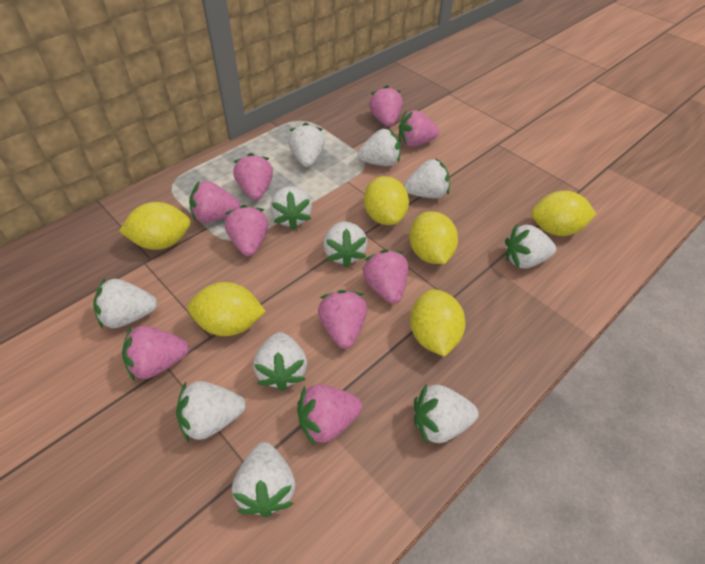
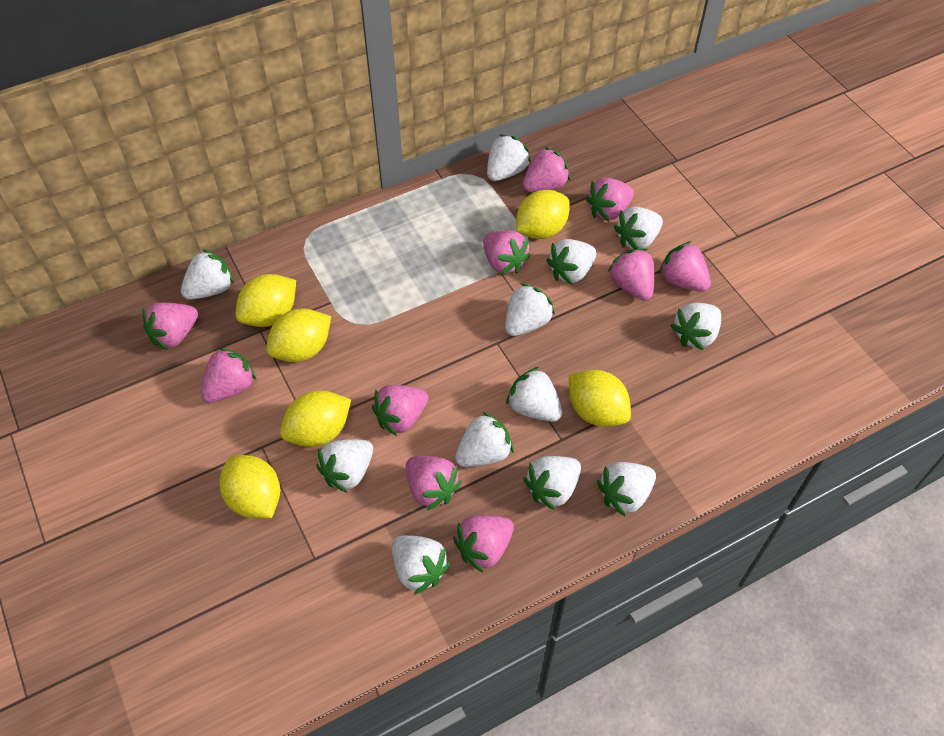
pink strawberry: 9 -> 10
white strawberry: 11 -> 12

